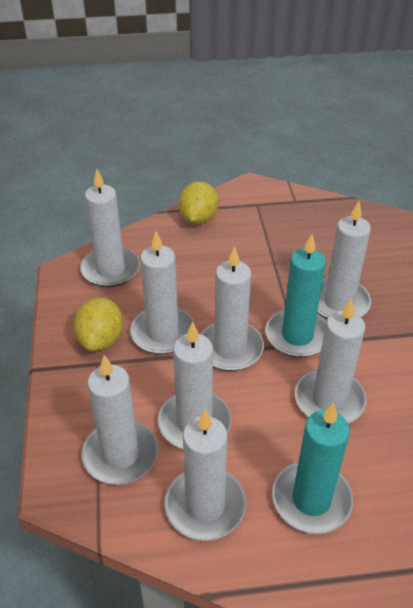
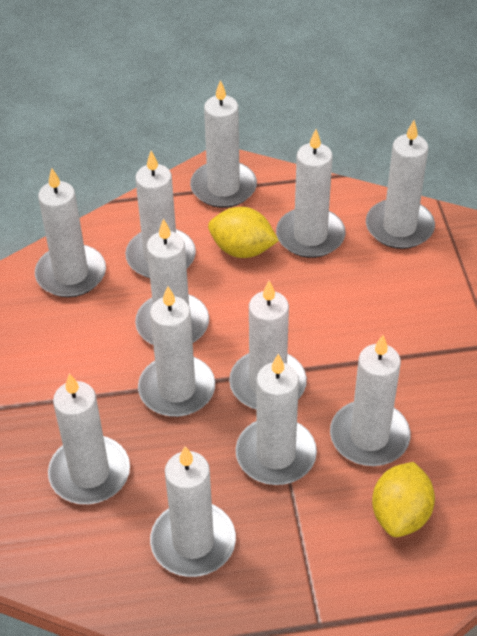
turquoise candle: 2 -> 0
white candle: 8 -> 12

